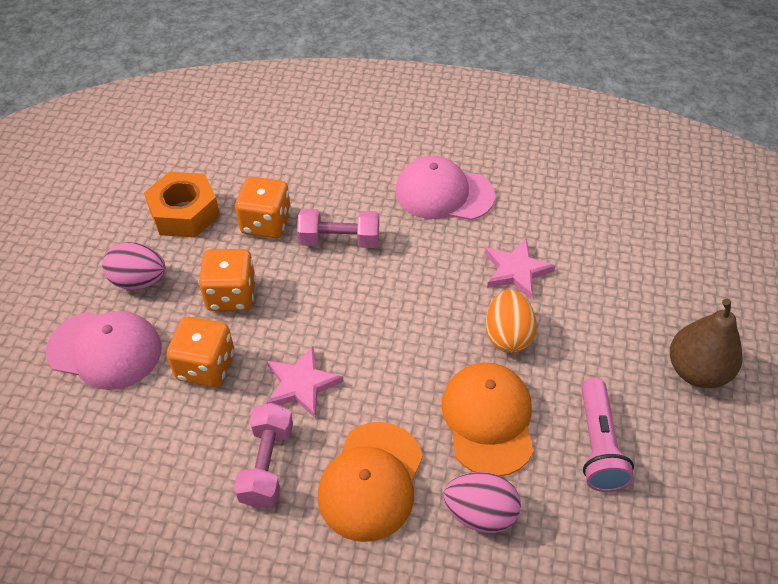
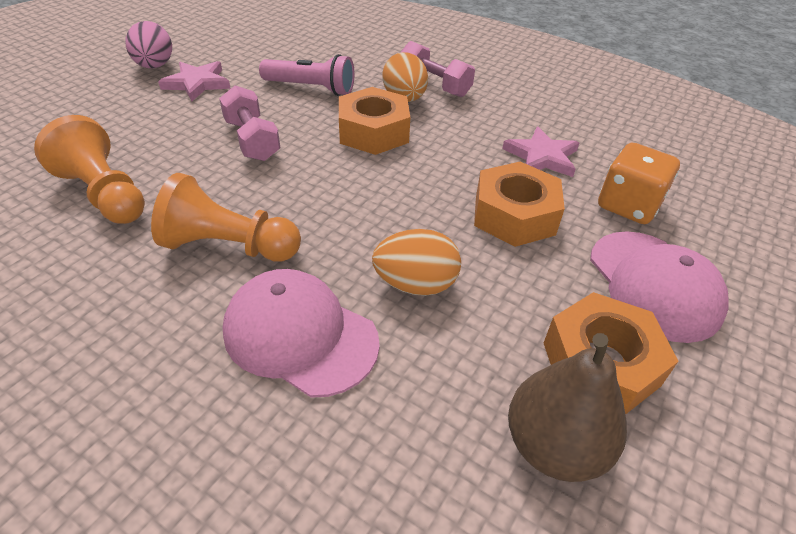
orange cap: 2 -> 0
orange dice: 3 -> 1
orange egg: 1 -> 2
orange nut: 1 -> 3
orange pawn: 0 -> 2
pink egg: 2 -> 1

